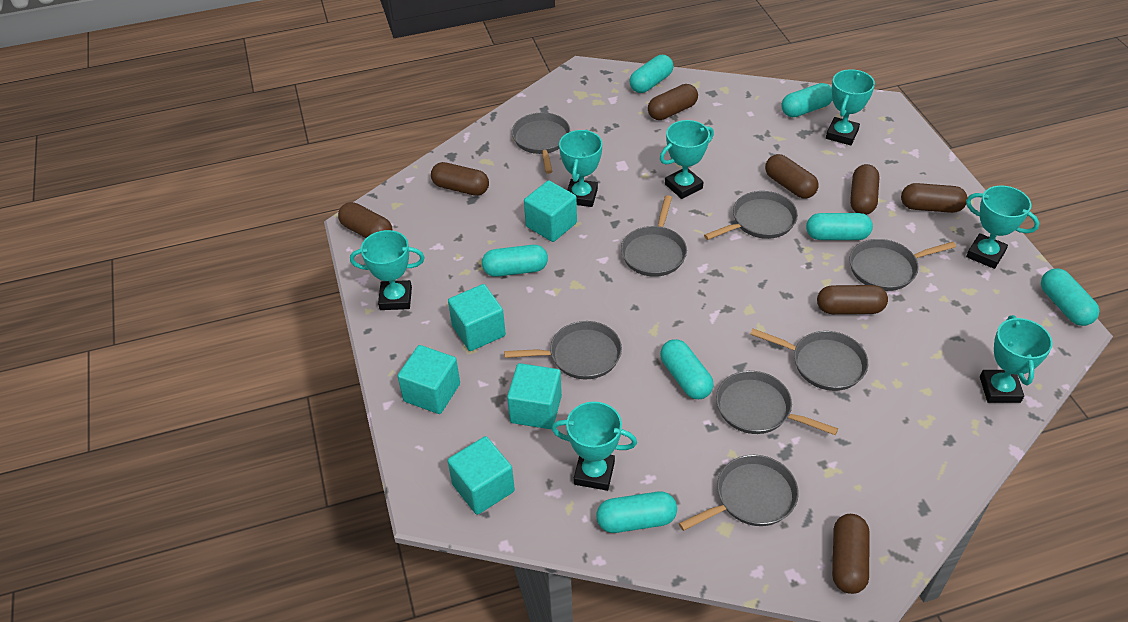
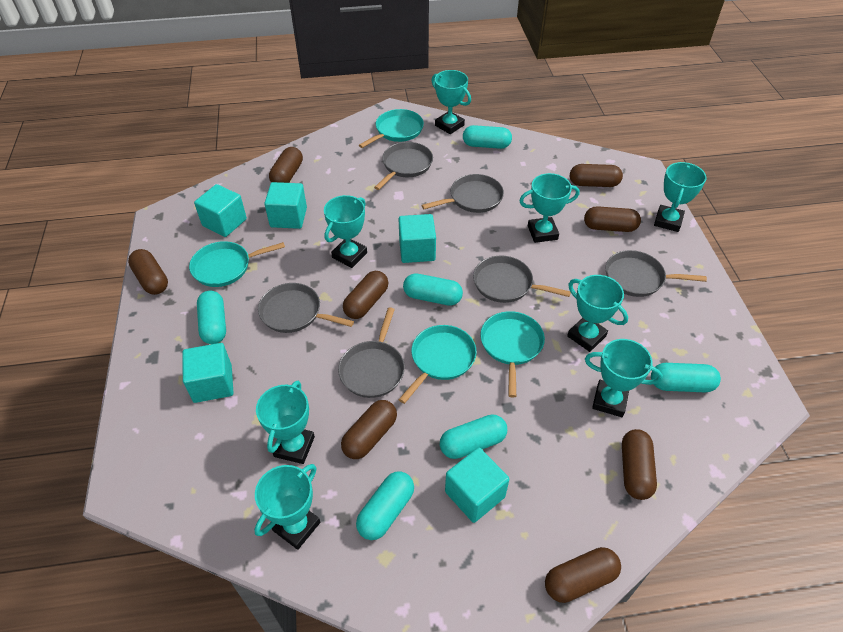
grey pan: 8 -> 6
turquoise capsule: 7 -> 6
turquoise pan: 0 -> 4
turquoise trophy: 7 -> 8

